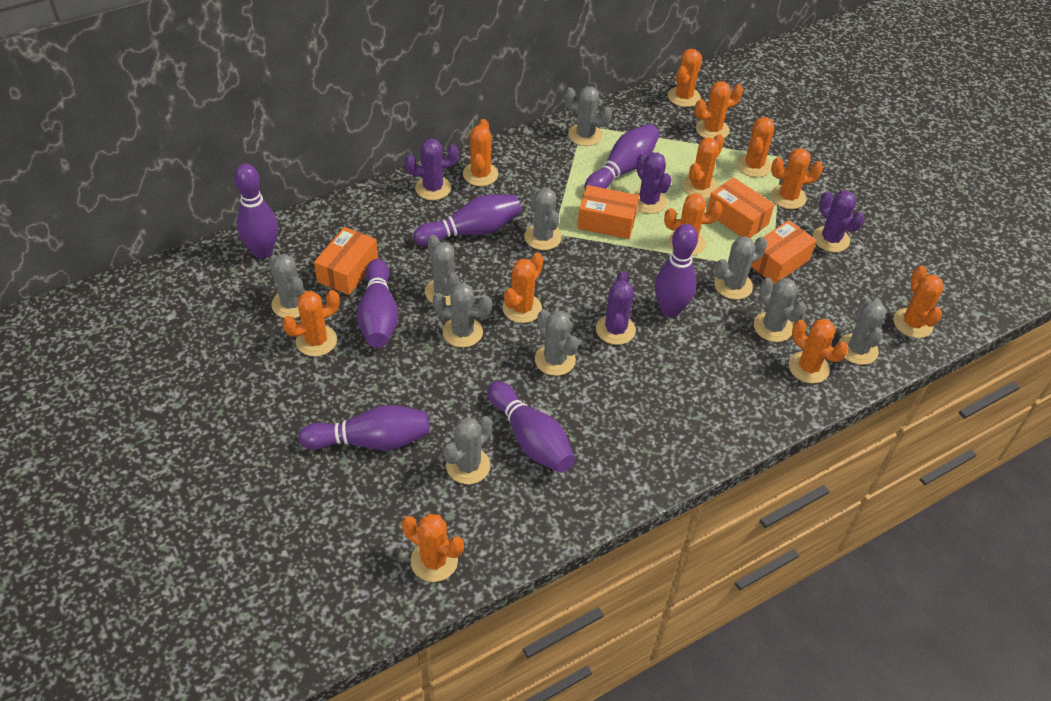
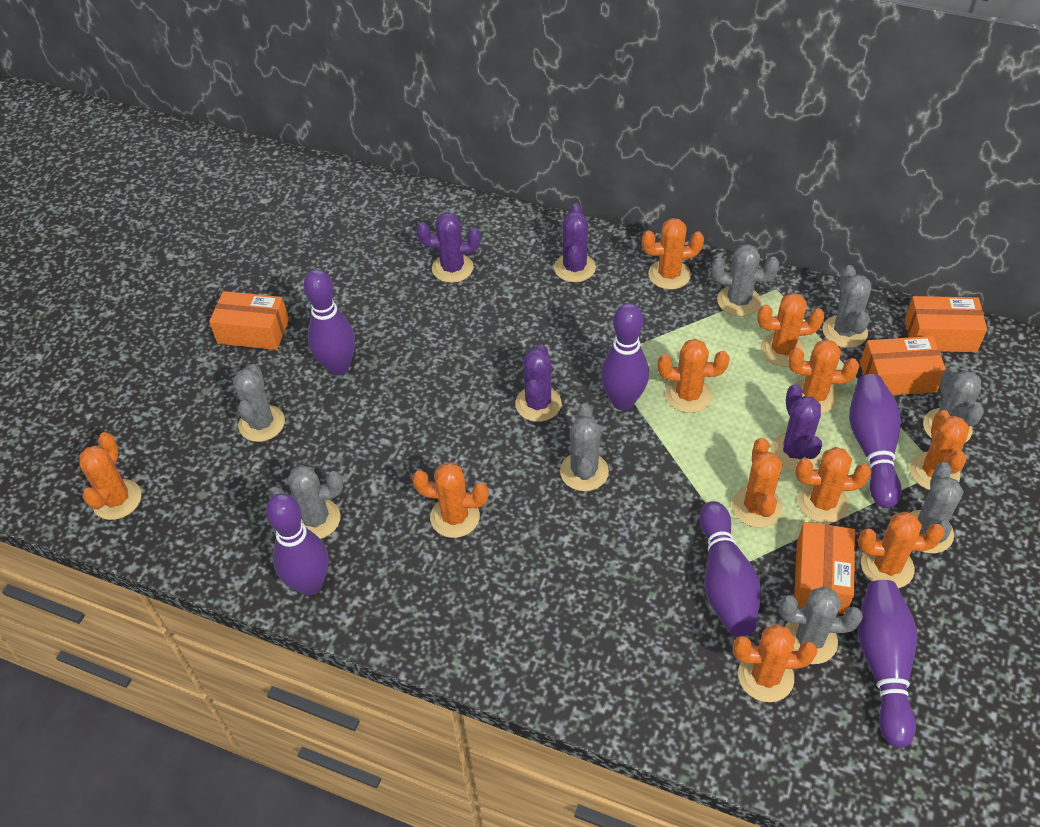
grey cactus: 10 -> 8
orange cactus: 12 -> 11
purple bowling pin: 7 -> 6

